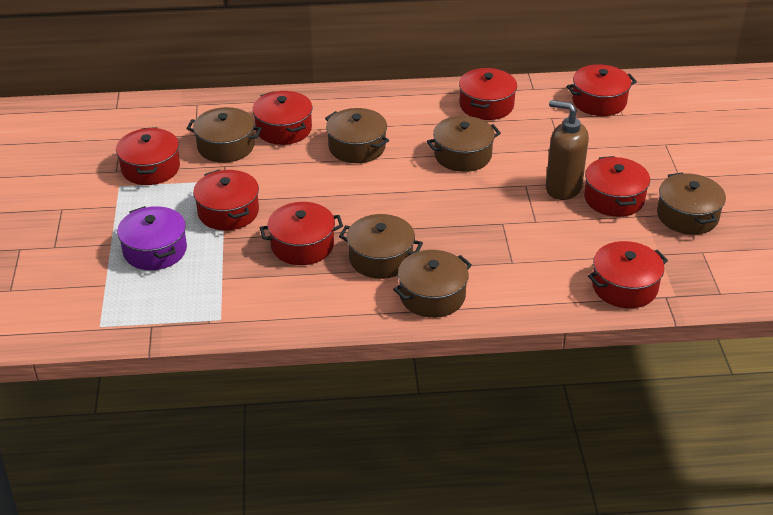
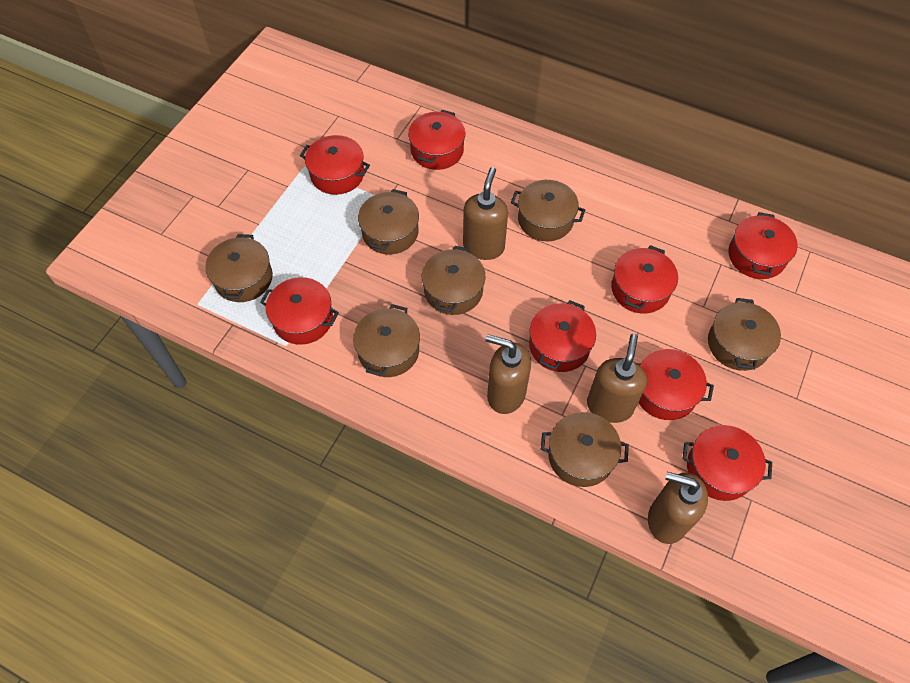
brown pot: 6 -> 7
brown soap dispenser: 1 -> 4
purple pot: 1 -> 0

